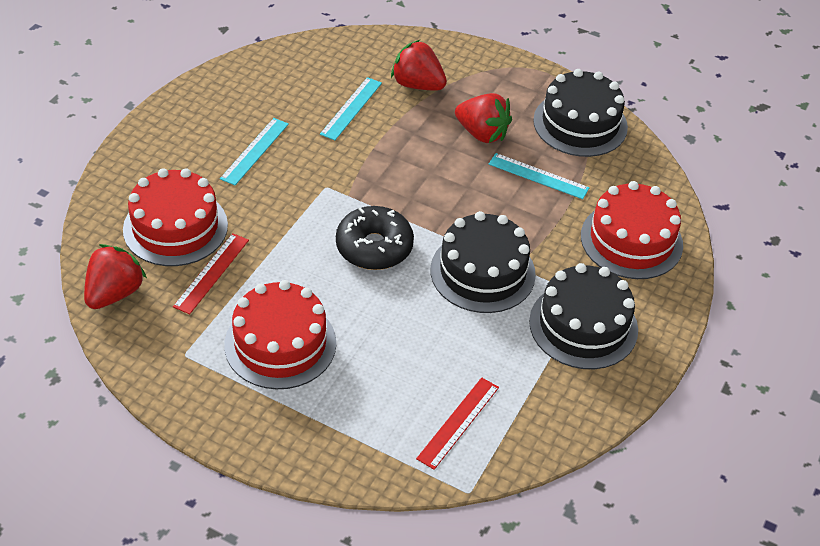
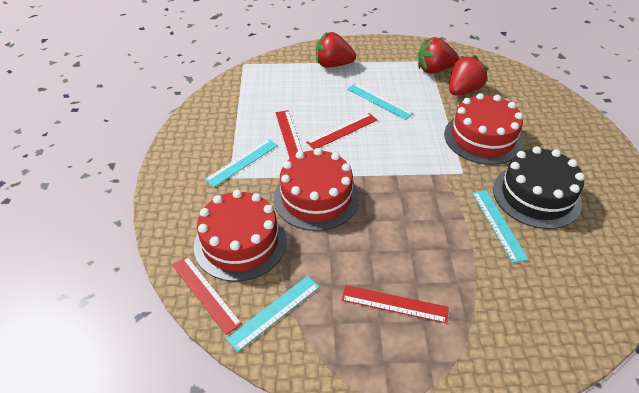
black cake: 3 -> 1
black donut: 1 -> 0
red ruler: 2 -> 4
turquoise ruler: 3 -> 4

